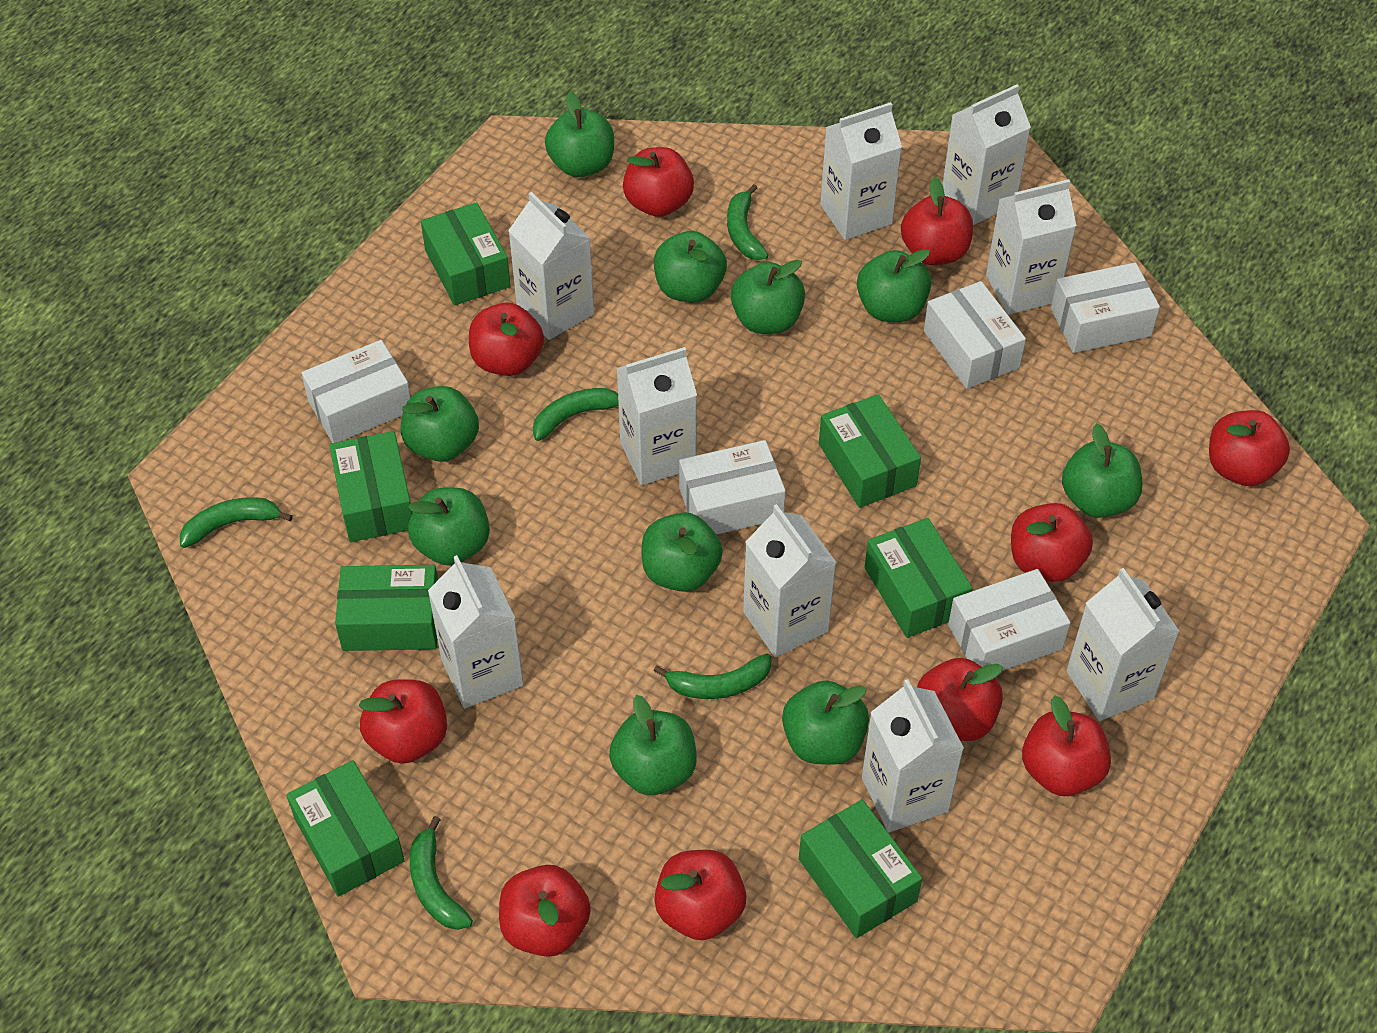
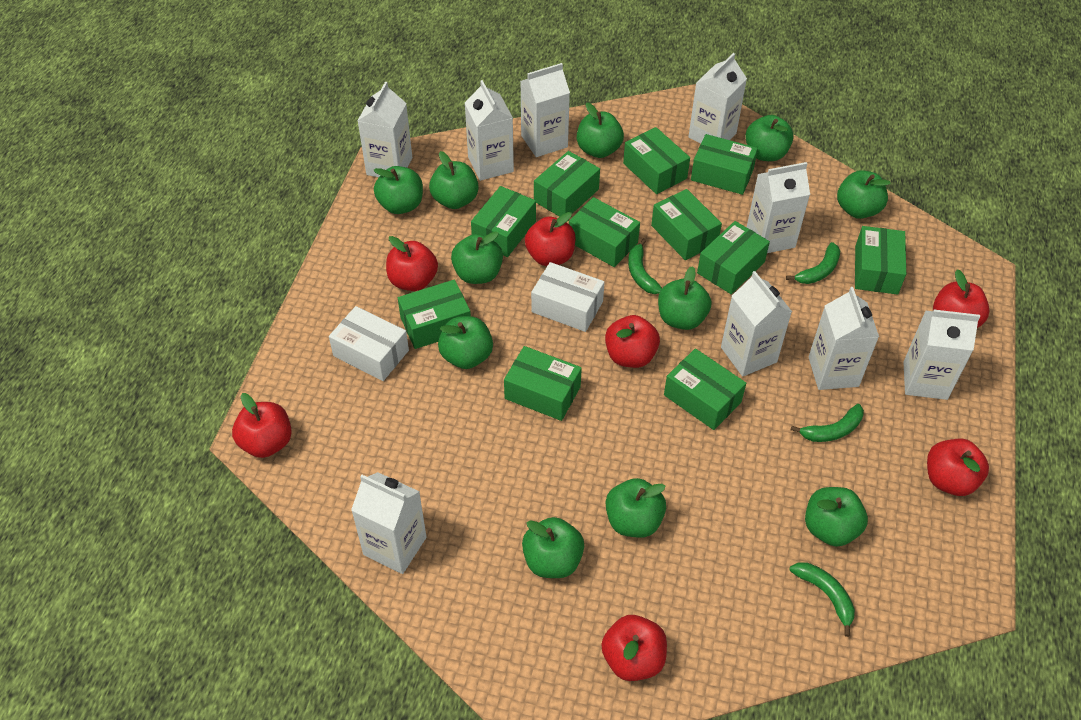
green apple: 10 -> 11
green banana: 5 -> 4
green box: 7 -> 11
red apple: 10 -> 7
white box: 5 -> 2

